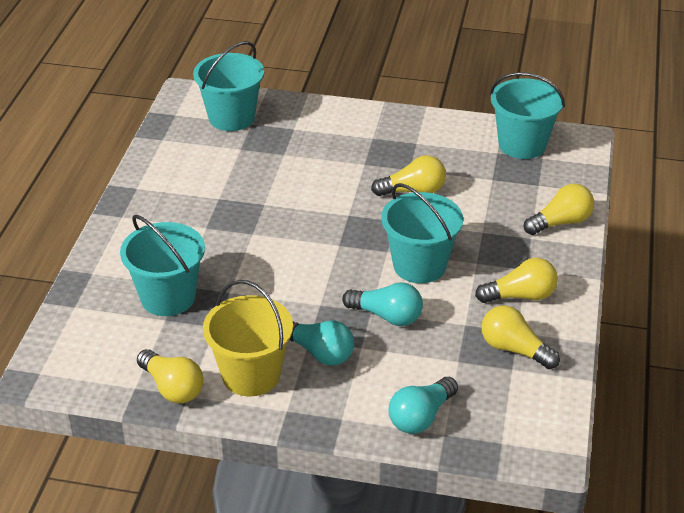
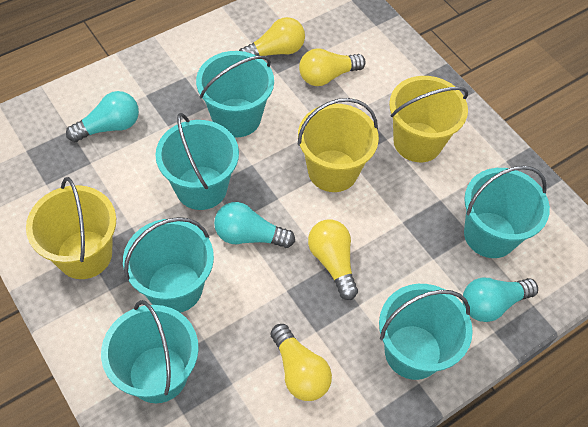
turquoise bucket: 4 -> 6
yellow bucket: 1 -> 3
yellow light bulb: 5 -> 4

